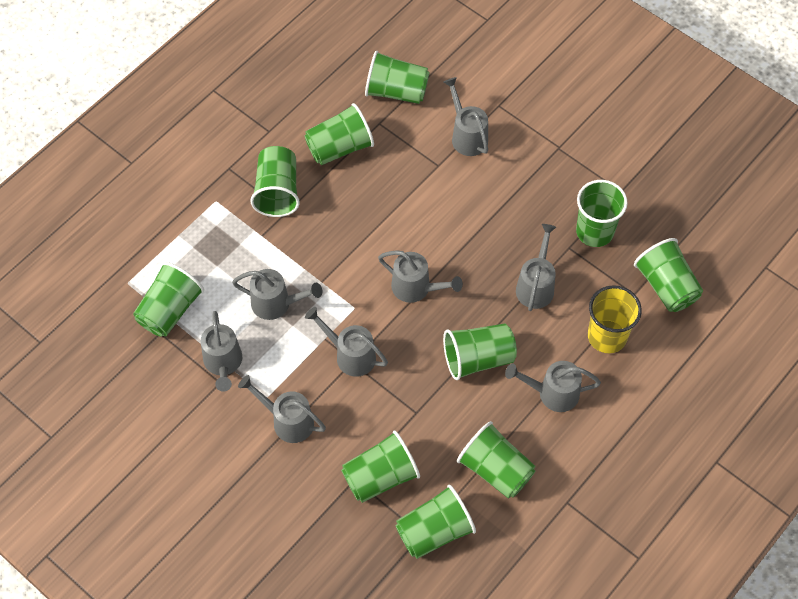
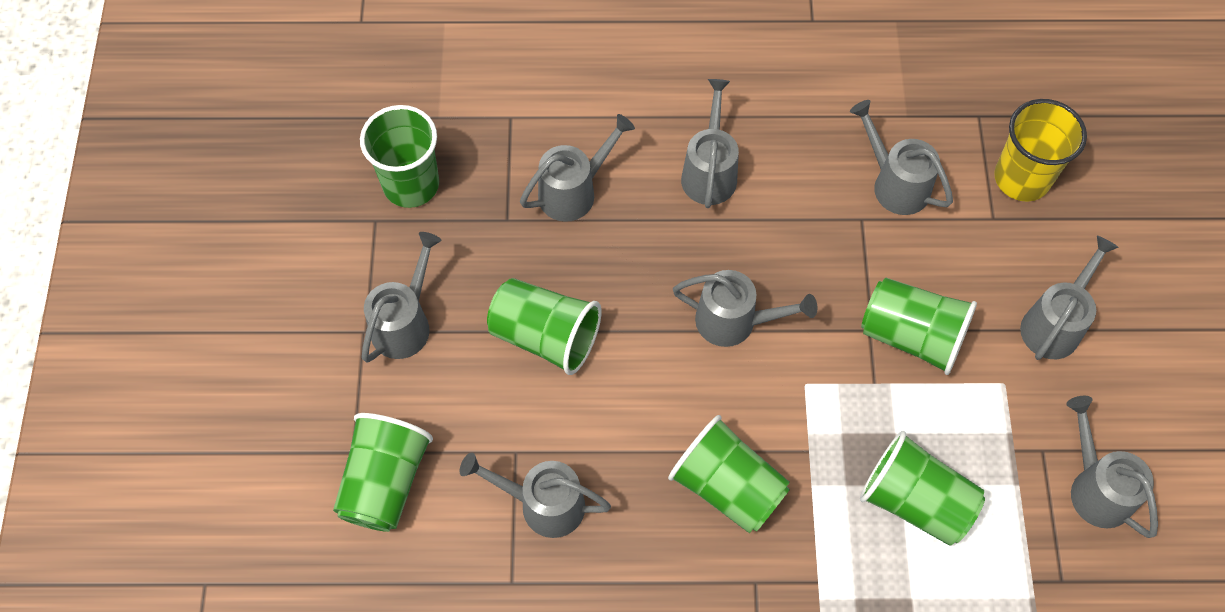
green cup: 10 -> 6

